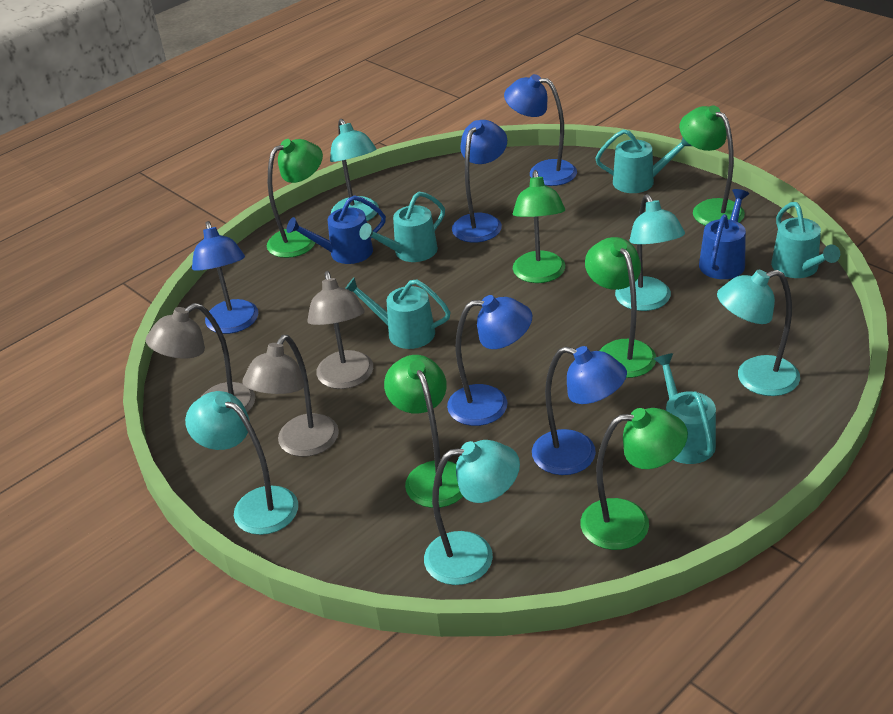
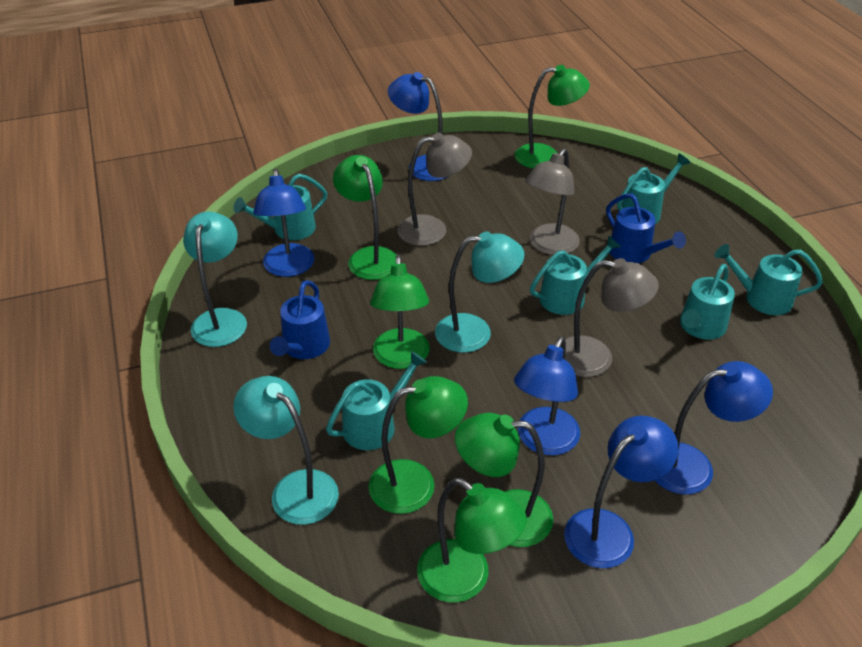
turquoise lamp: 5 -> 3
turquoise watering can: 5 -> 6

